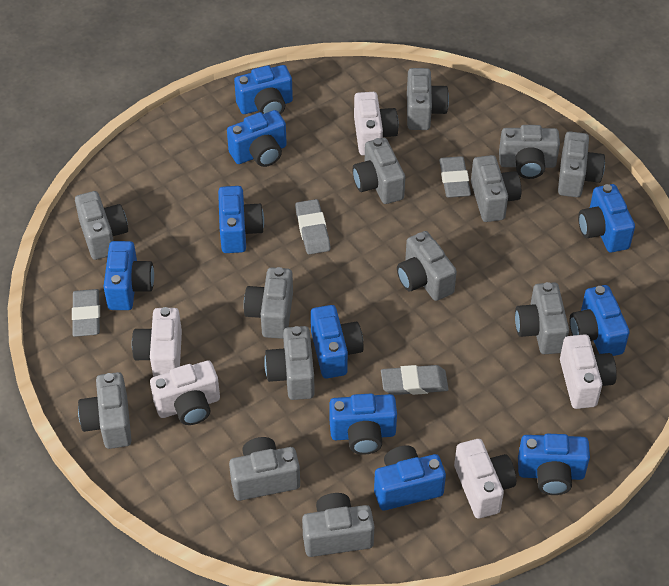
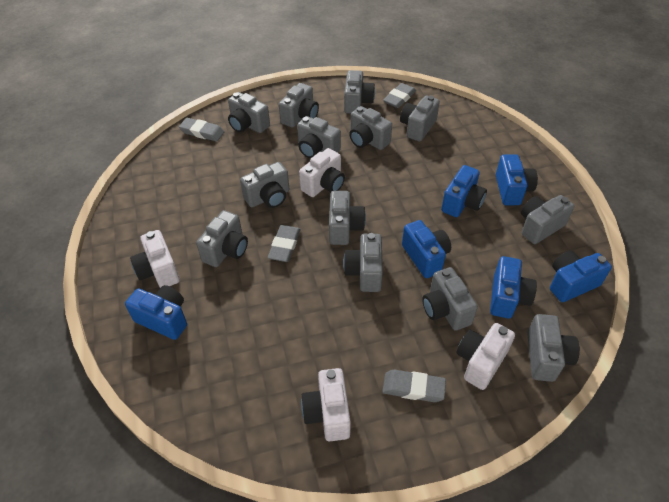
blue camera: 10 -> 6
white camera: 5 -> 4

